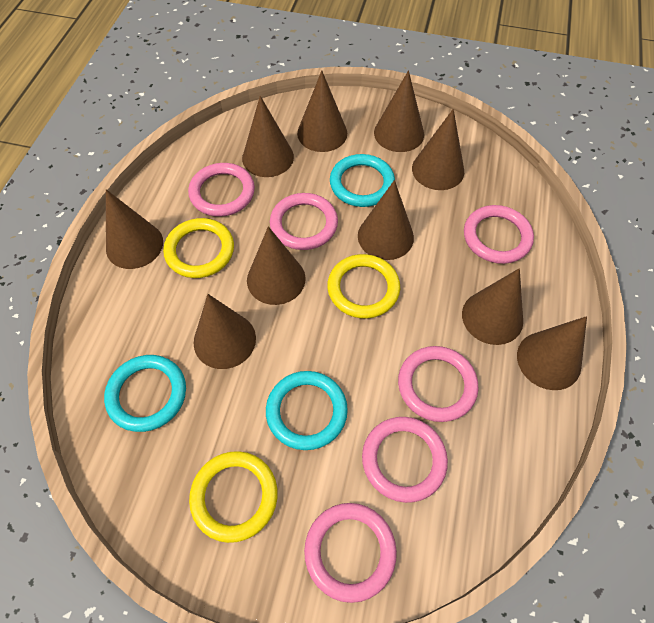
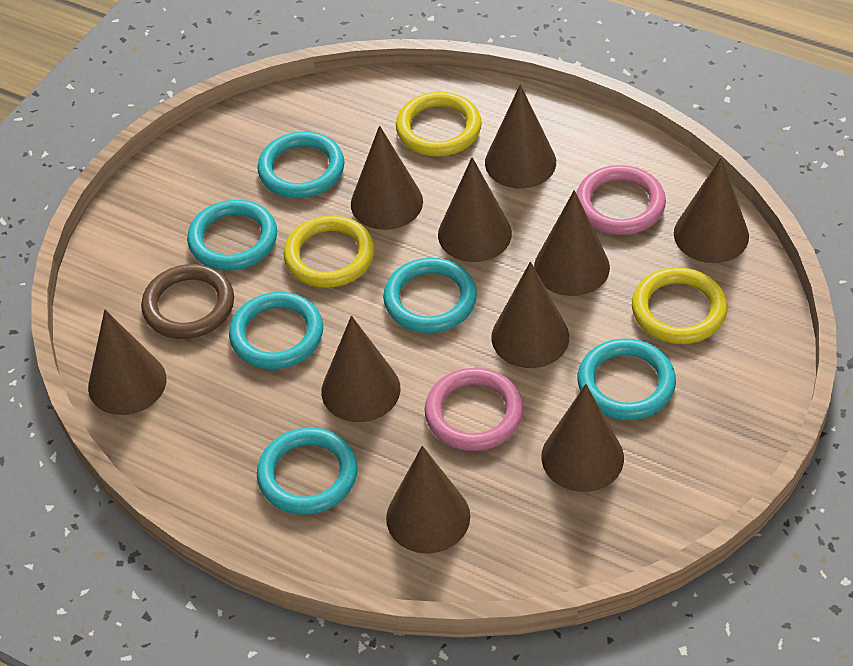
brown ring: 0 -> 1
pink ring: 6 -> 2
turquoise ring: 3 -> 6

